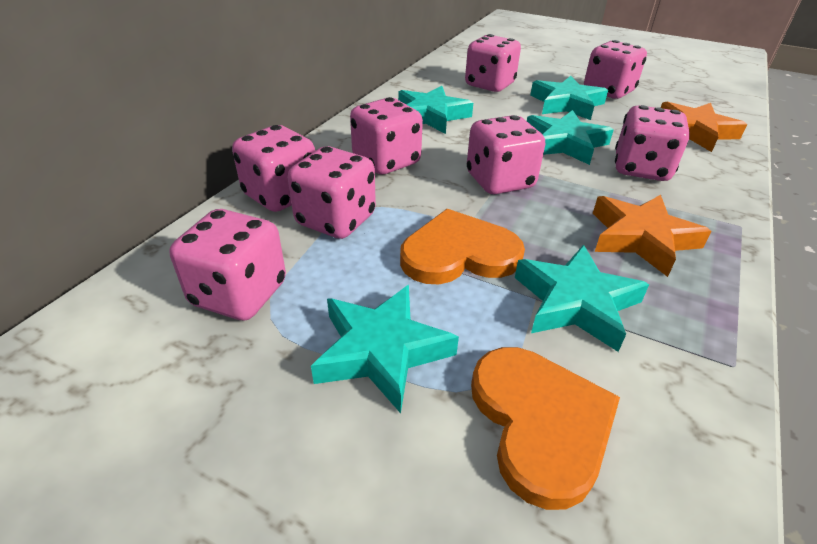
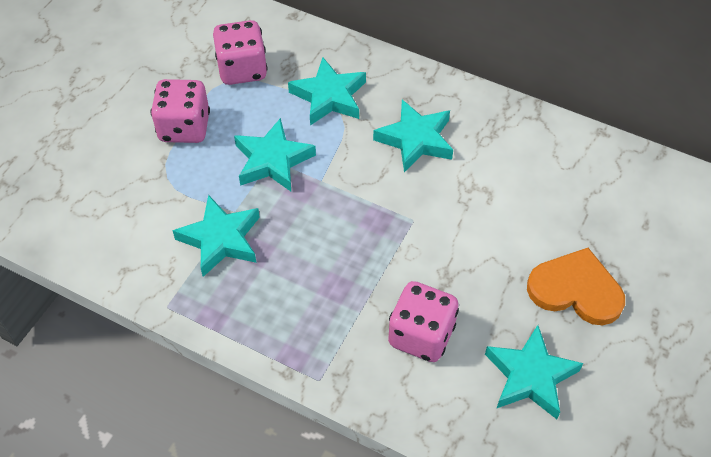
orange heart: 2 -> 1
orange star: 2 -> 0
pink dice: 8 -> 3

